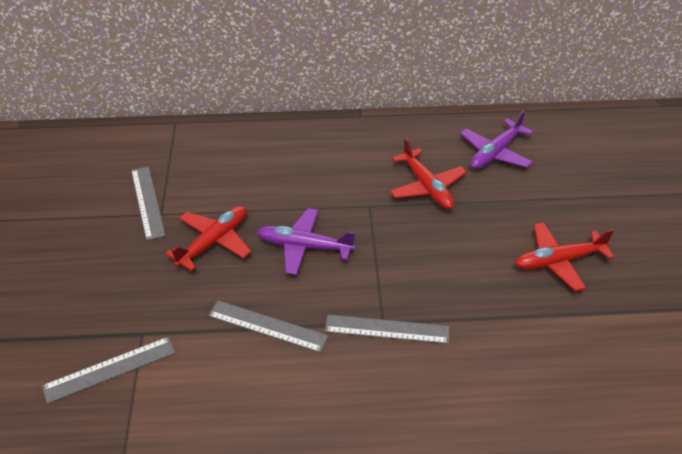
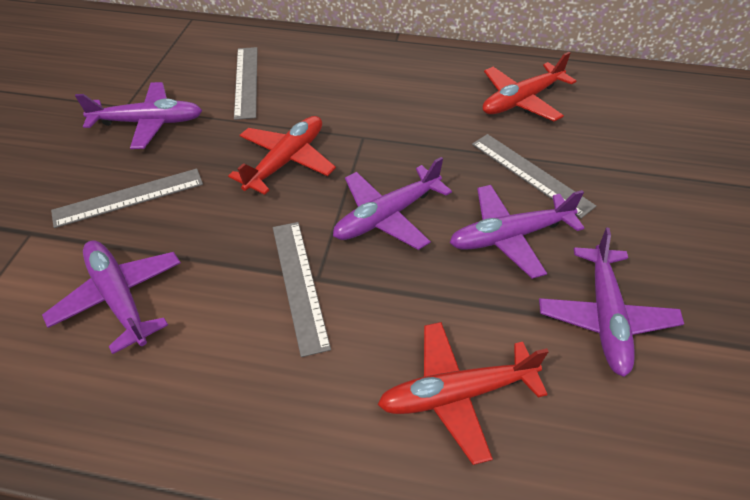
purple plane: 2 -> 5

